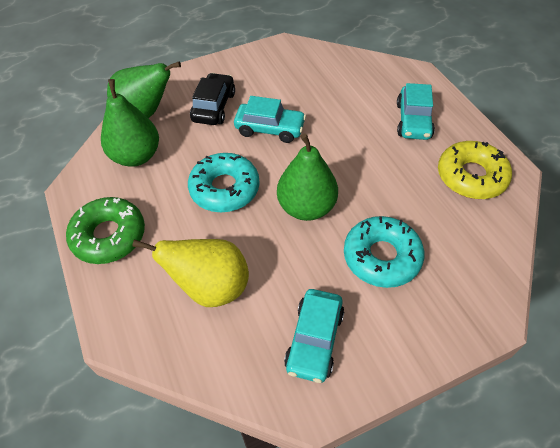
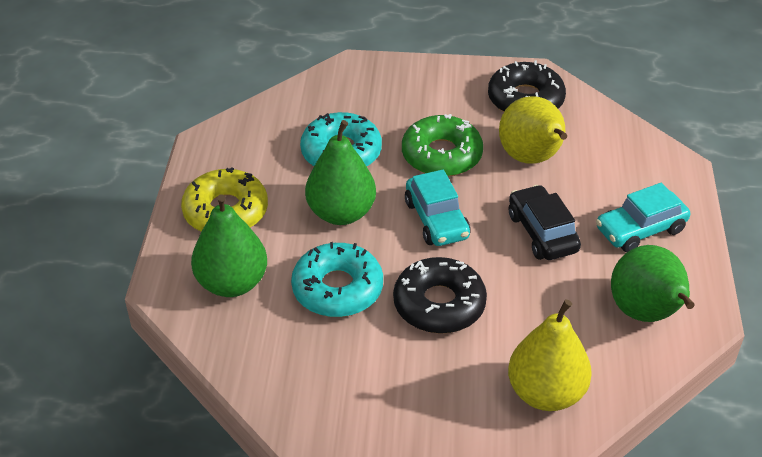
black donut: 0 -> 2
turquoise car: 3 -> 2
yellow pear: 1 -> 2

